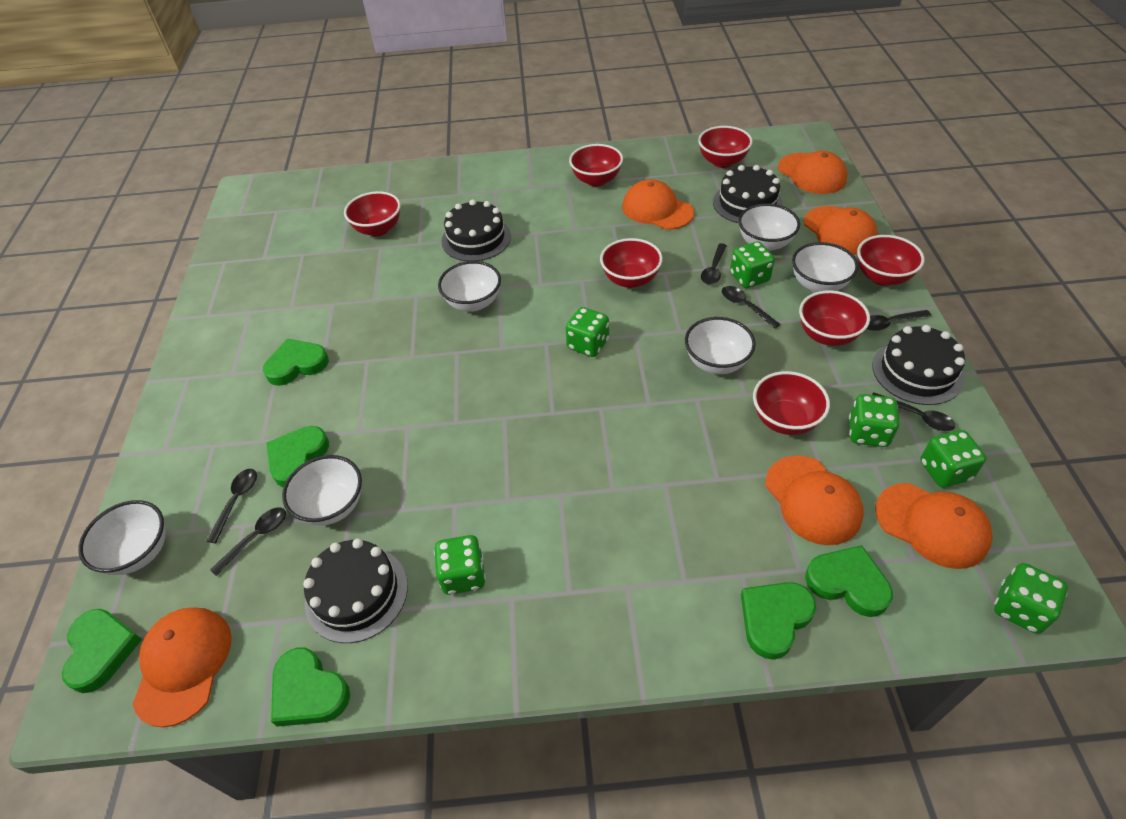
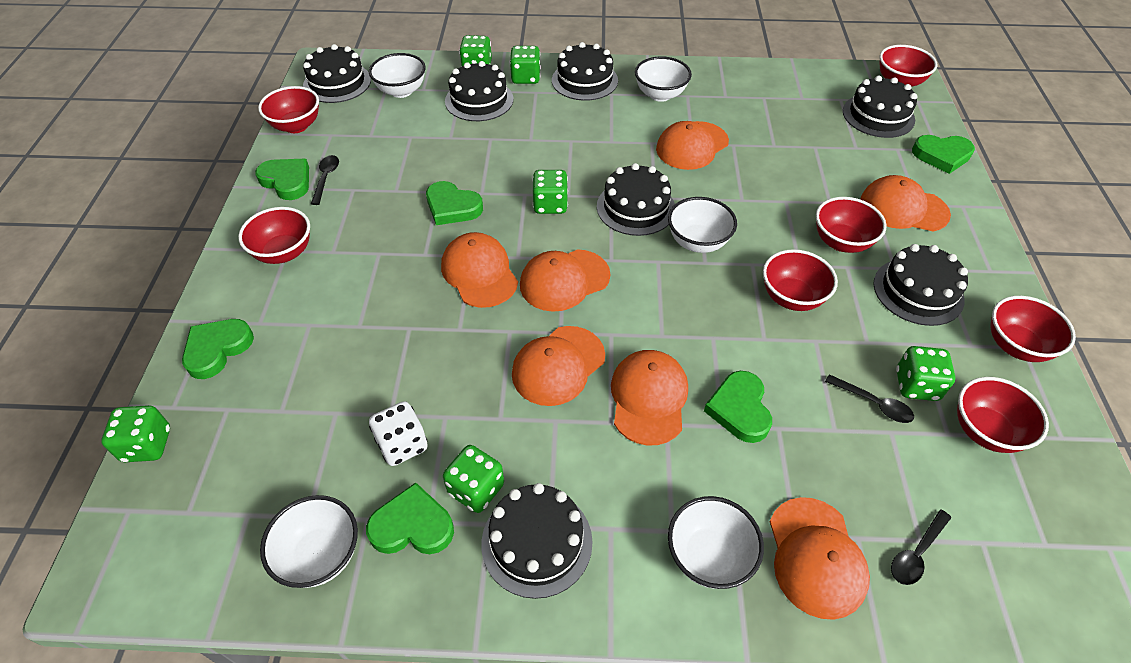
black cake: 4 -> 7
black spoon: 6 -> 3
orange cap: 6 -> 7
white bowl: 6 -> 5
white dice: 0 -> 1

